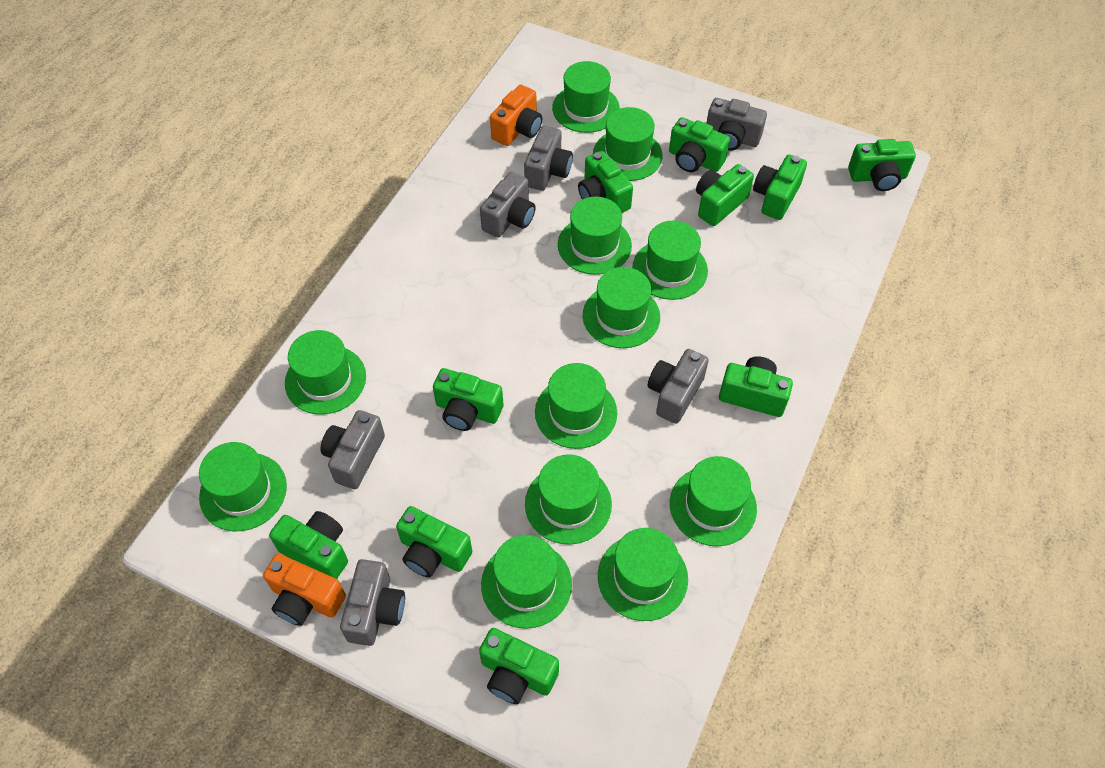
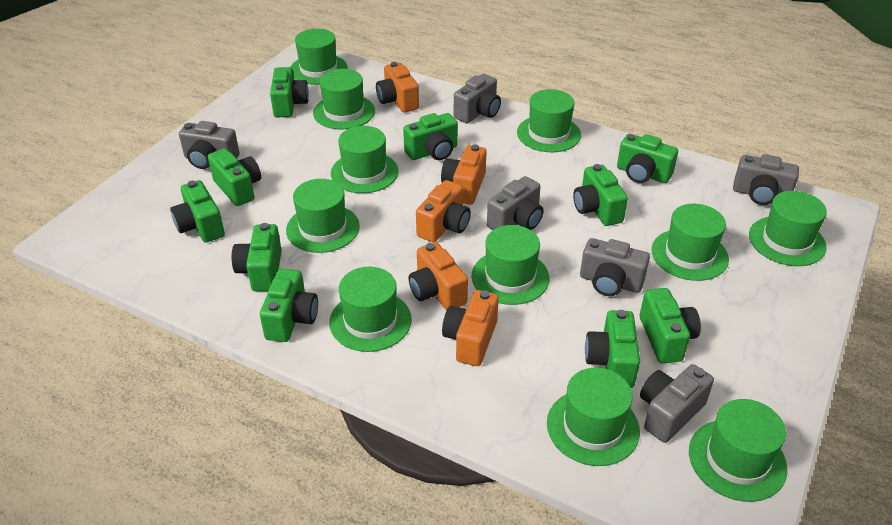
green hat: 12 -> 11
orange camera: 2 -> 5

